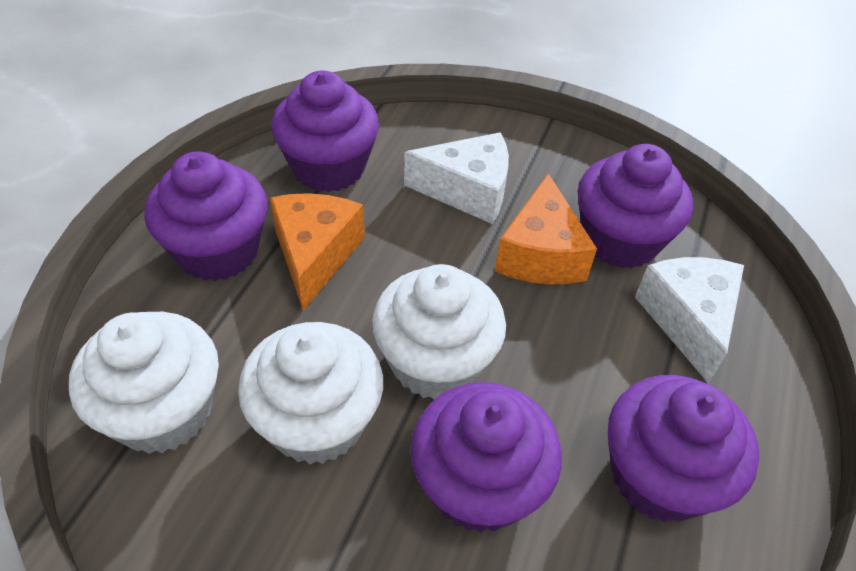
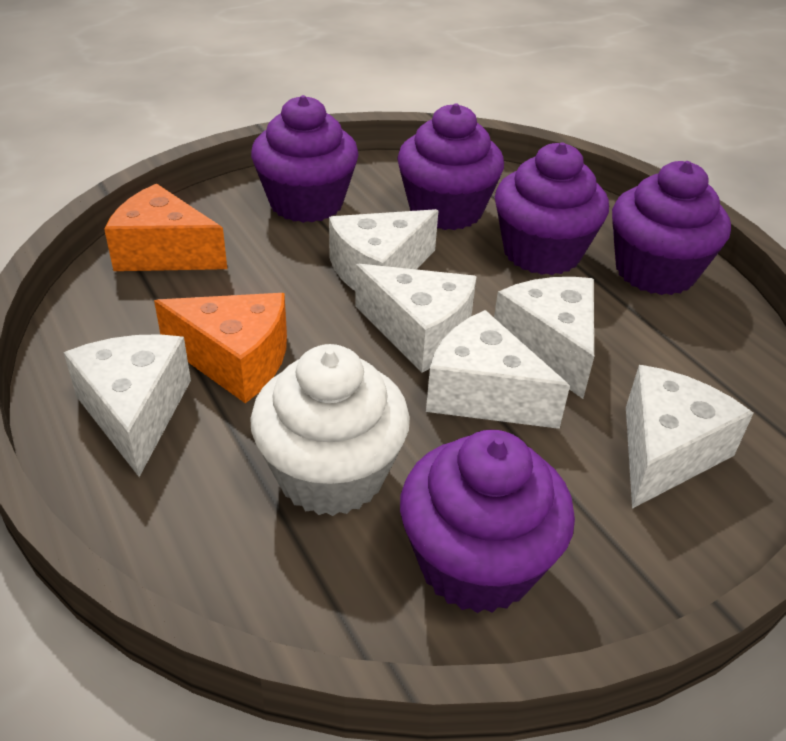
white cheese: 2 -> 6
white cupcake: 3 -> 1

